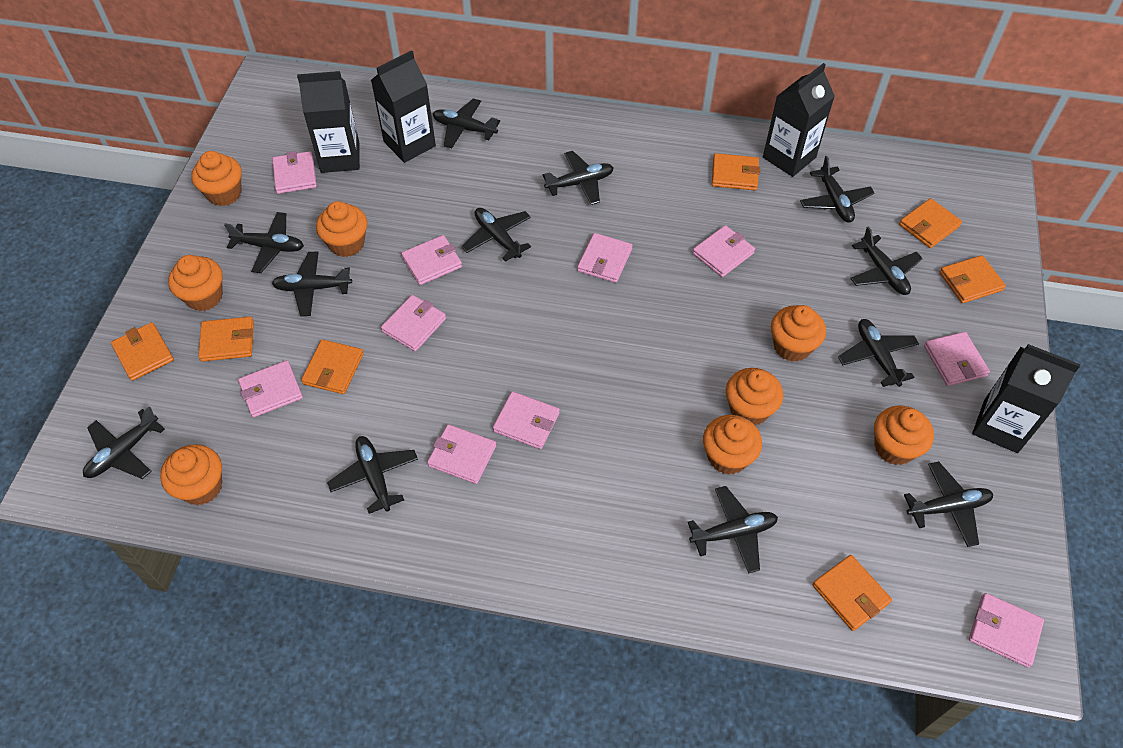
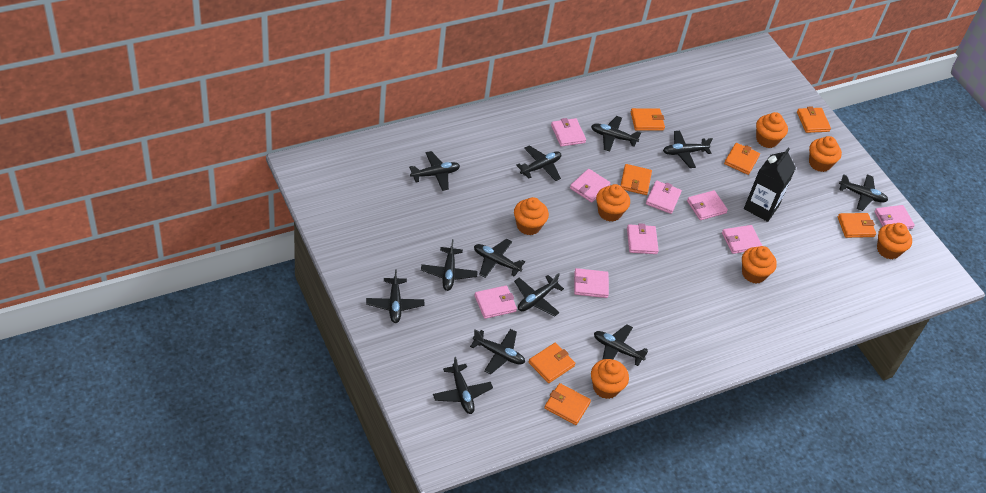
black carton: 4 -> 1
orange cupcake: 8 -> 7
pink wallet: 10 -> 9

